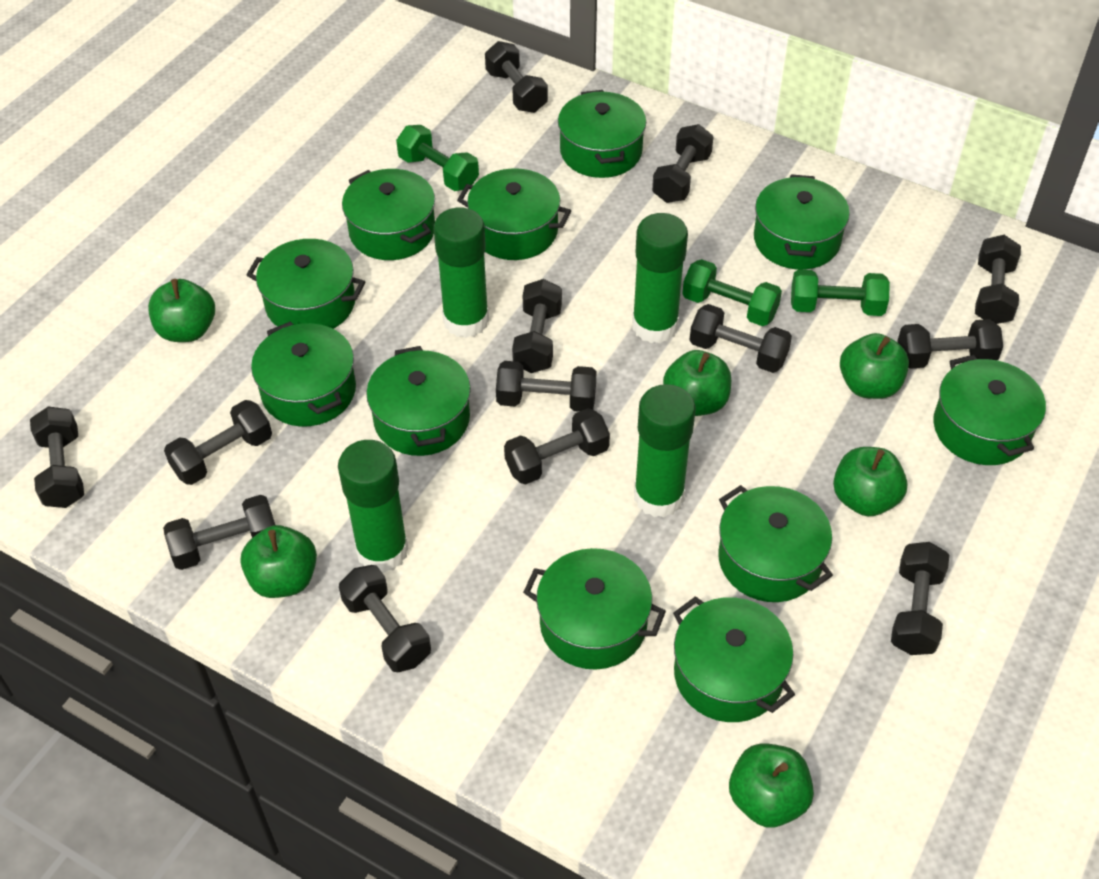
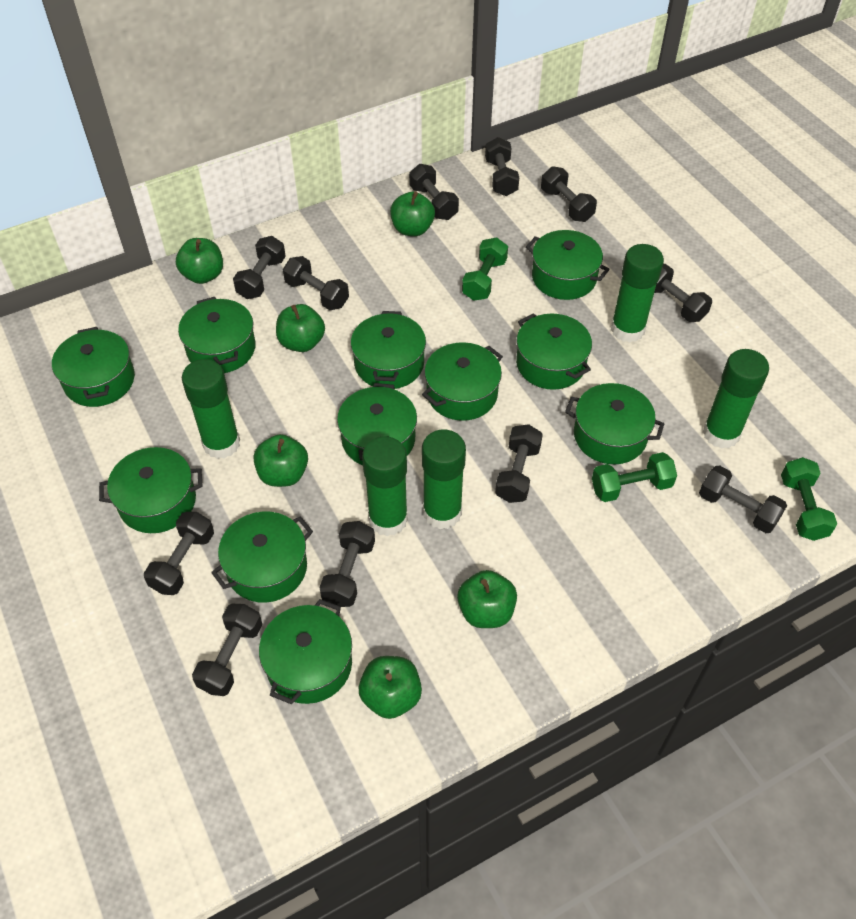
black dumbbell: 13 -> 11
green glue stick: 4 -> 5

